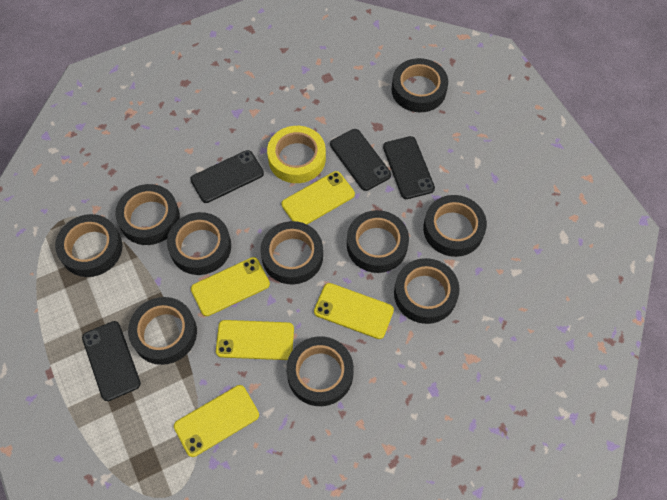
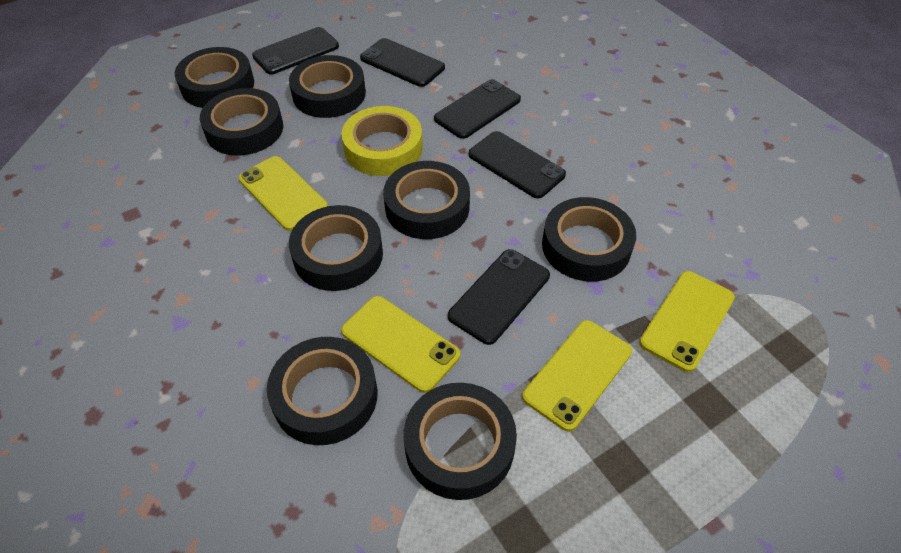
black phone: 4 -> 5
black tape: 10 -> 8
yellow phone: 5 -> 4

